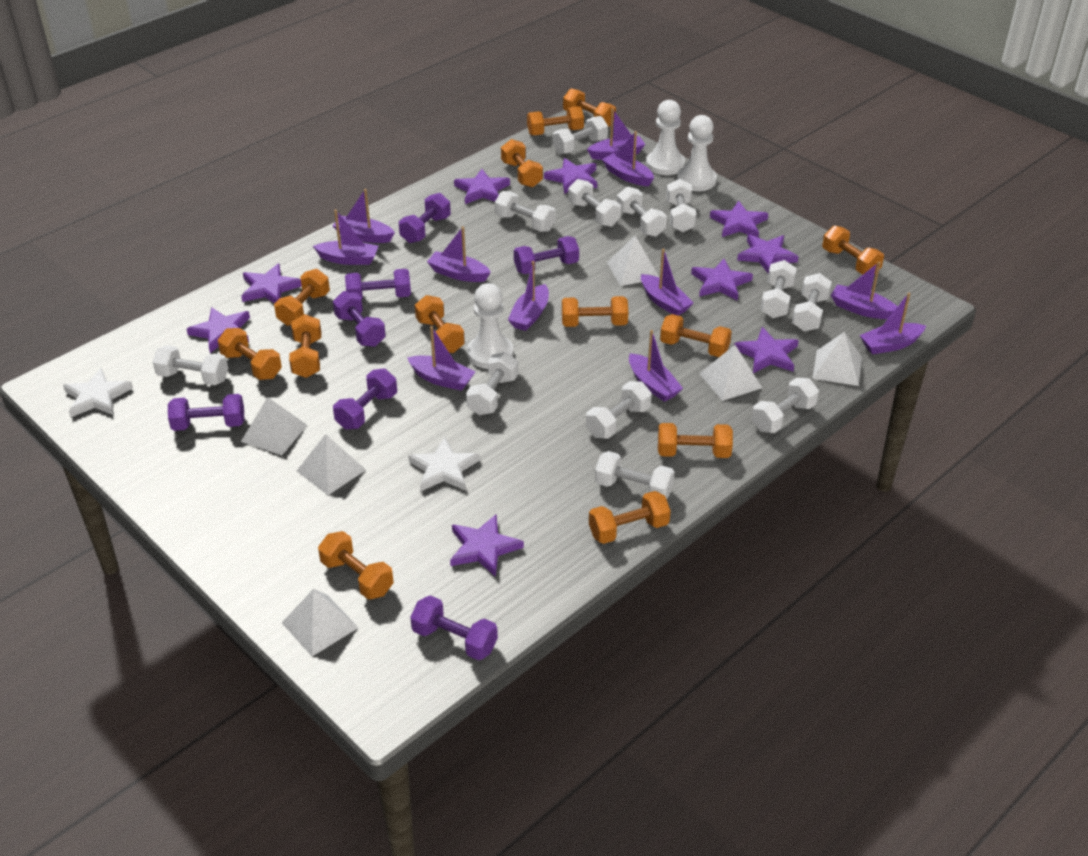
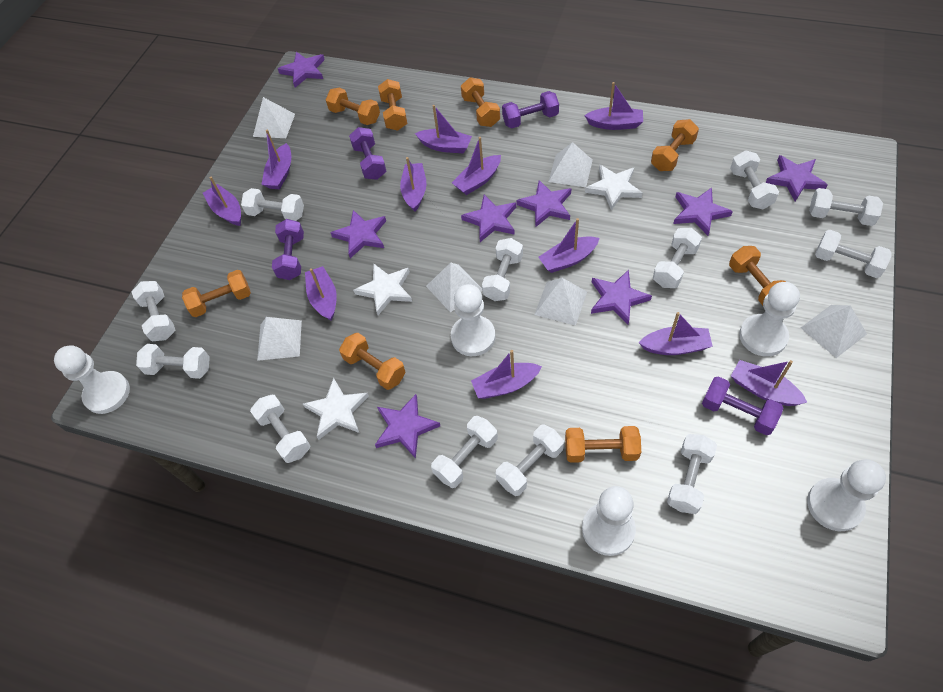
orange dumbbell: 13 -> 8
purple dumbbell: 7 -> 4
purple star: 9 -> 8
white pawn: 3 -> 5
white star: 2 -> 3

